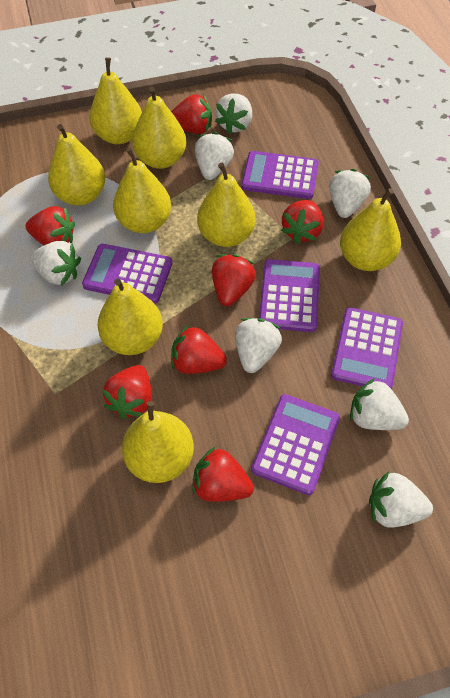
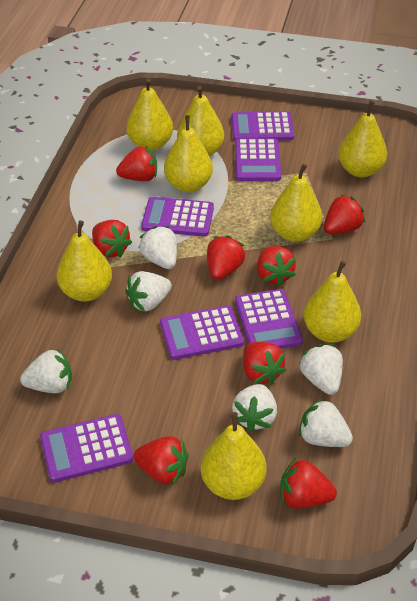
purple calculator: 5 -> 6
red strawberry: 7 -> 8
white strawberry: 7 -> 6

